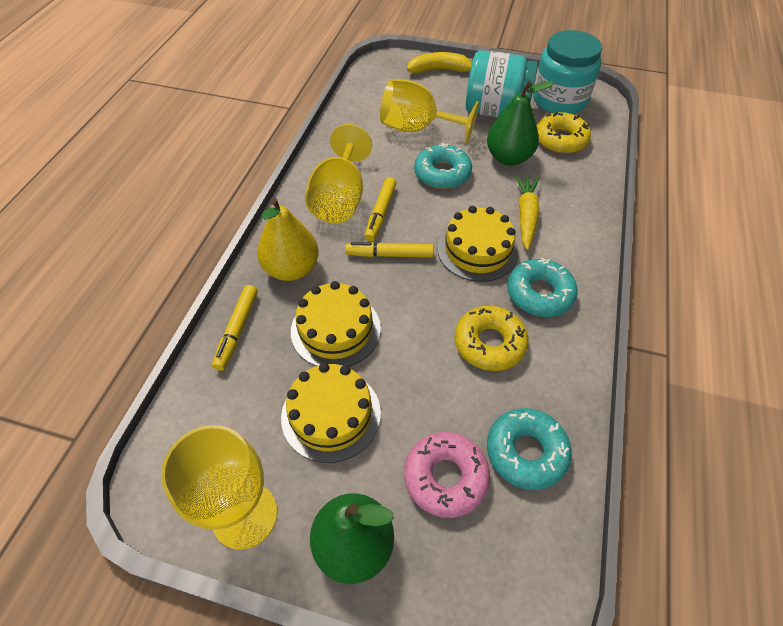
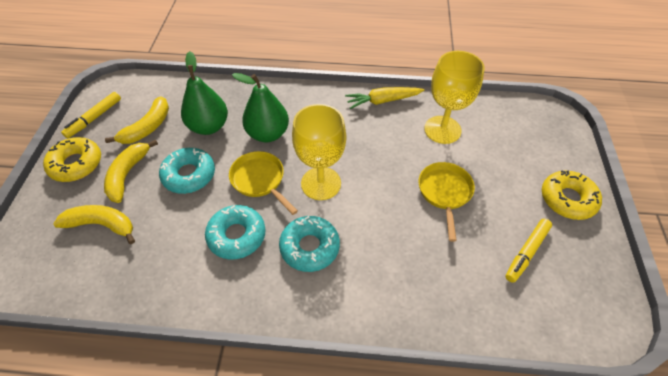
pink donut: 1 -> 0
turquoise jar: 2 -> 0
yellow banana: 1 -> 3
yellow cake: 3 -> 0
yellow goblet: 3 -> 2
yellow marker: 3 -> 2
yellow pan: 0 -> 2
yellow pear: 1 -> 0

